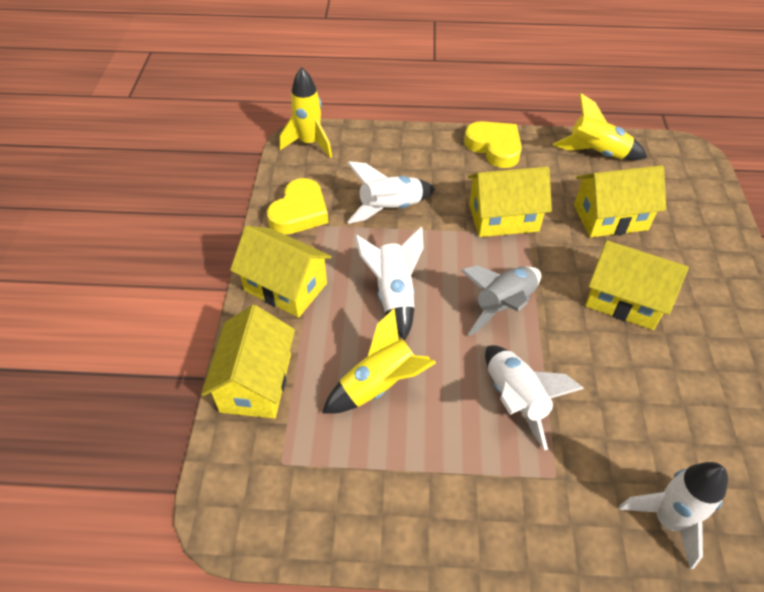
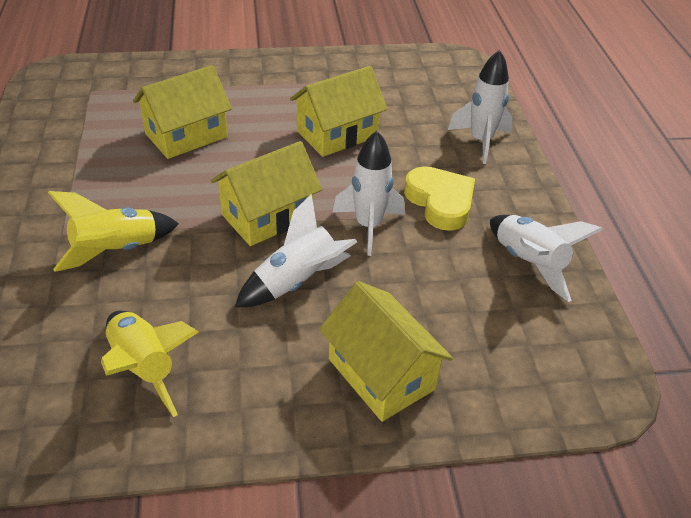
grey rocket: 1 -> 0
yellow heart: 2 -> 1
yellow house: 5 -> 4
yellow rocket: 3 -> 2

